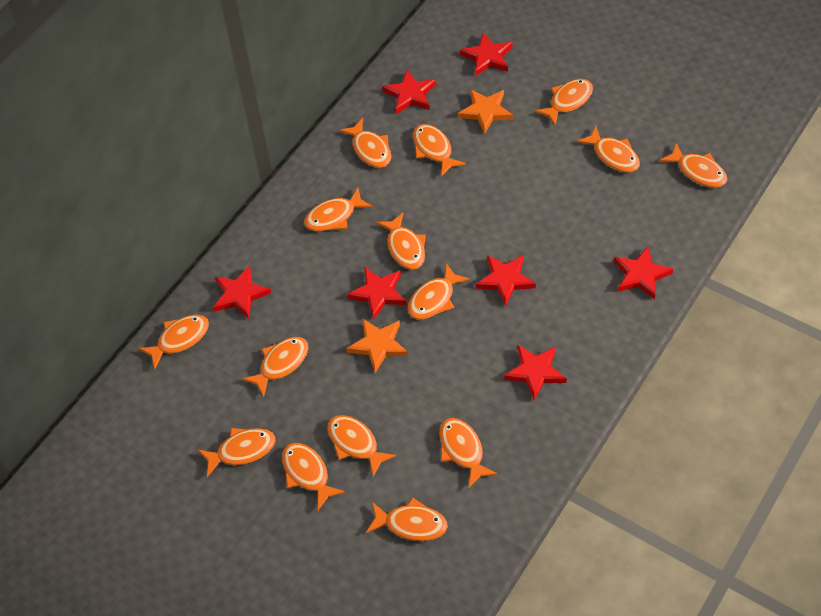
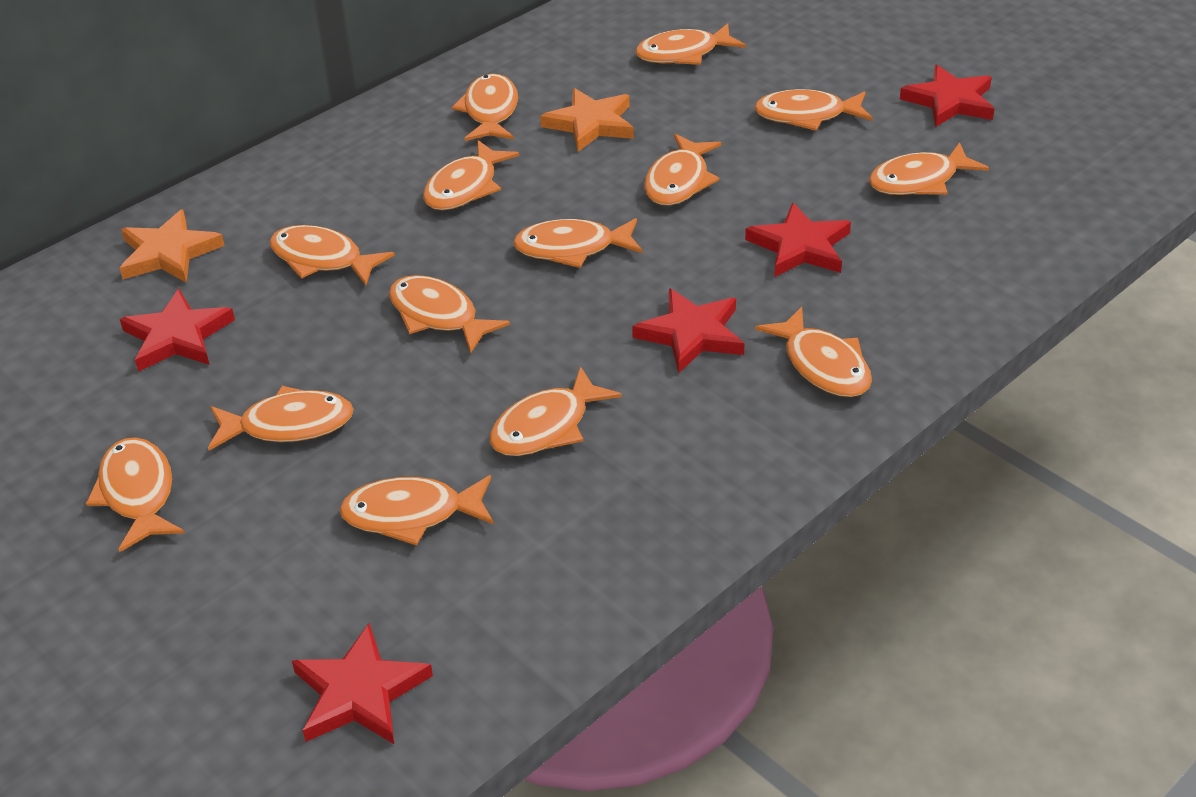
orange fish: 15 -> 14
red star: 7 -> 5

